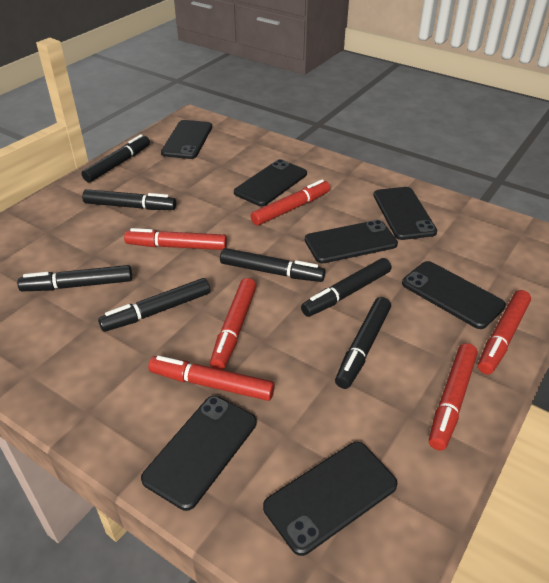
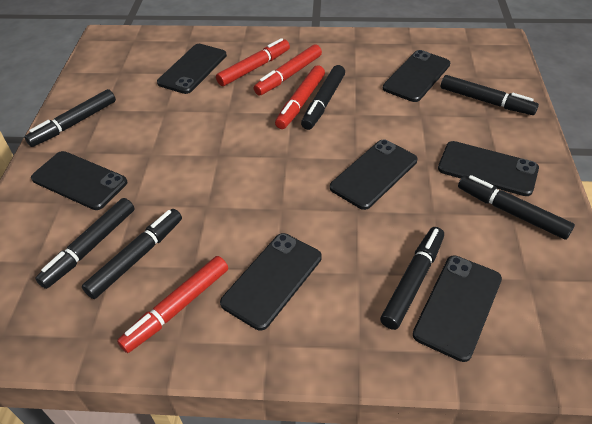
red marker: 6 -> 4

